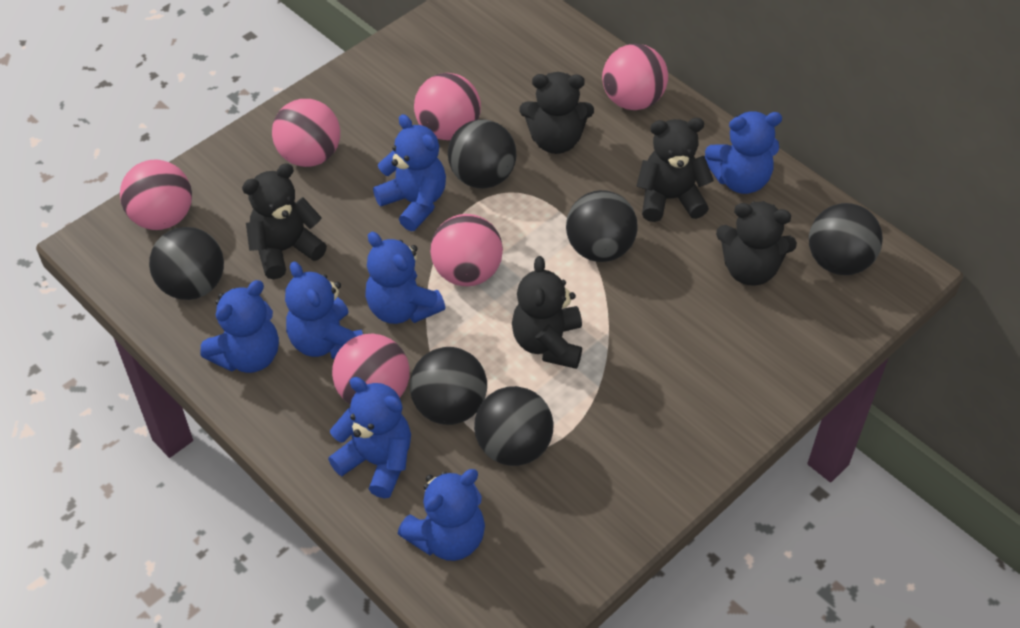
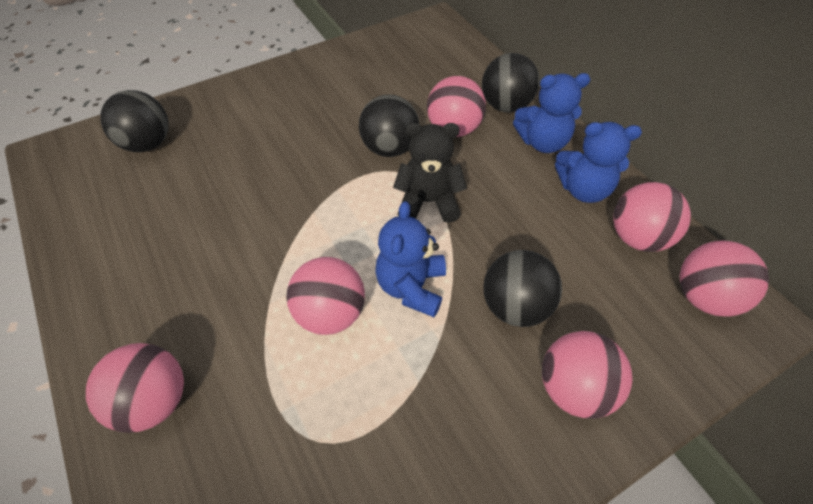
black ball: 6 -> 4
black teddy bear: 5 -> 1
blue teddy bear: 7 -> 3

